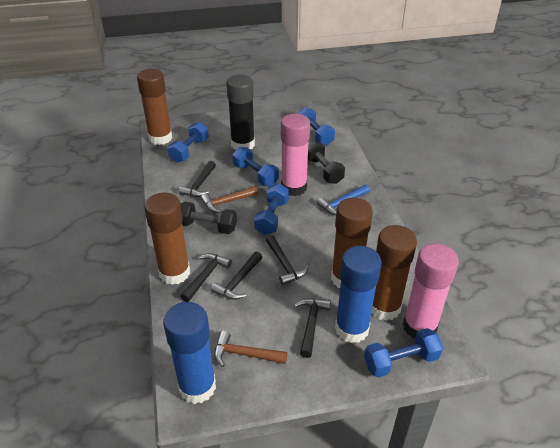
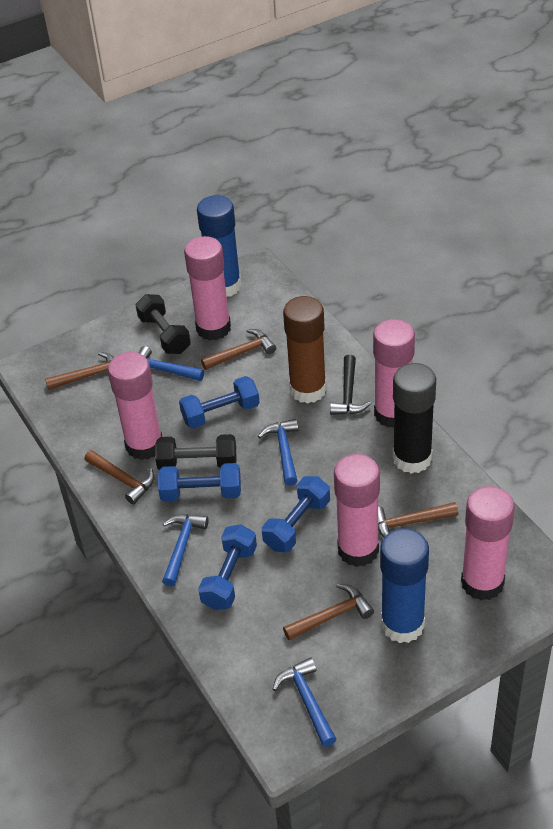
black hammer: 5 -> 1
blue dumbbell: 5 -> 4
blue hammer: 1 -> 4
brown glue stick: 4 -> 1
brown hammer: 2 -> 5
pink glue stick: 2 -> 5

